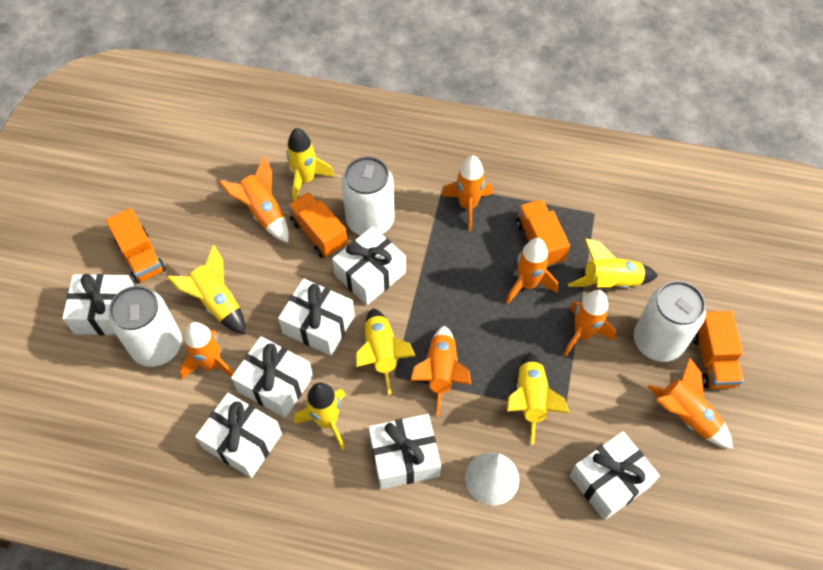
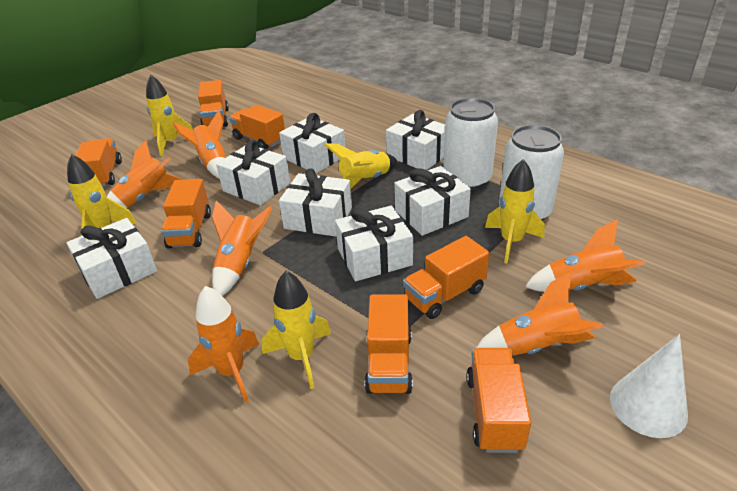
orange rocket: 7 -> 6
orange truck: 4 -> 7
white can: 3 -> 2
yellow rocket: 6 -> 5

